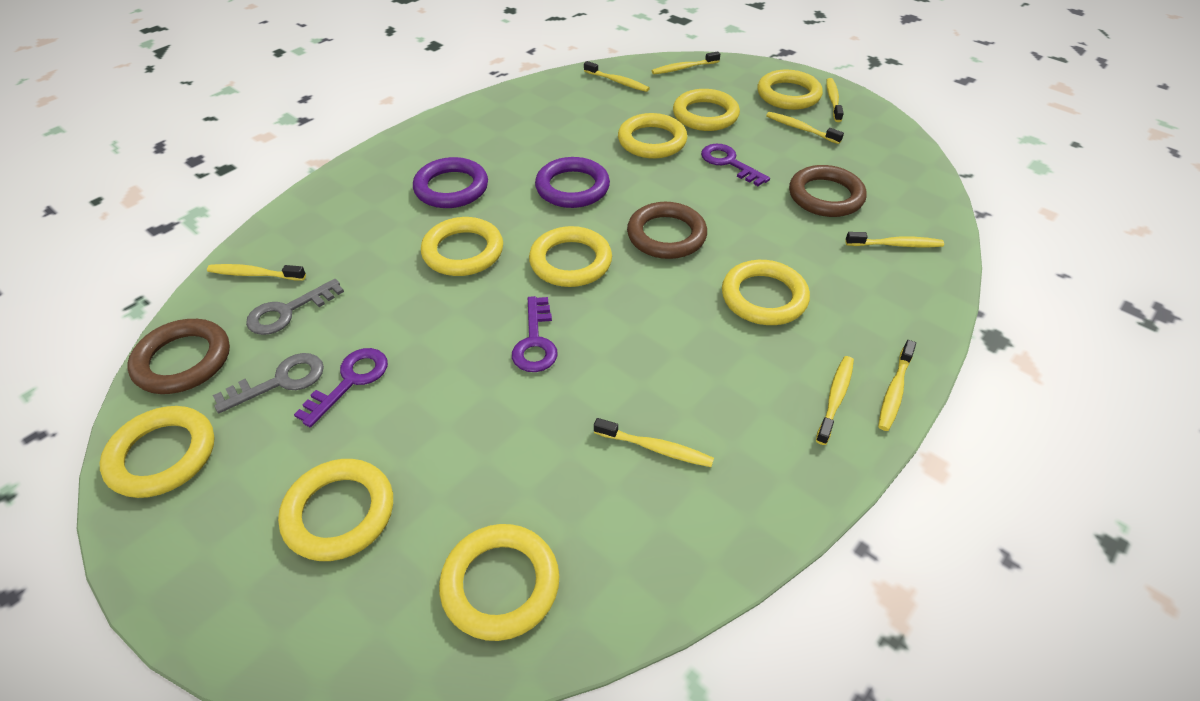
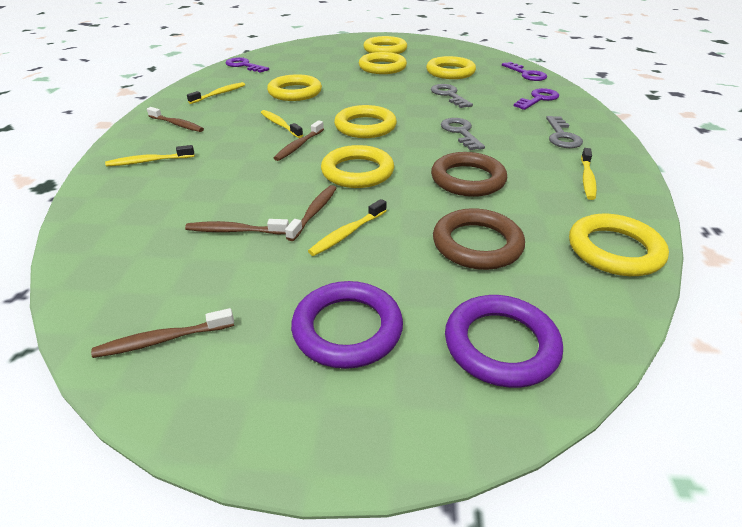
brown ring: 3 -> 2
brown toothbrush: 0 -> 5
grey key: 2 -> 3
yellow ring: 9 -> 7
yellow toothbrush: 9 -> 5

